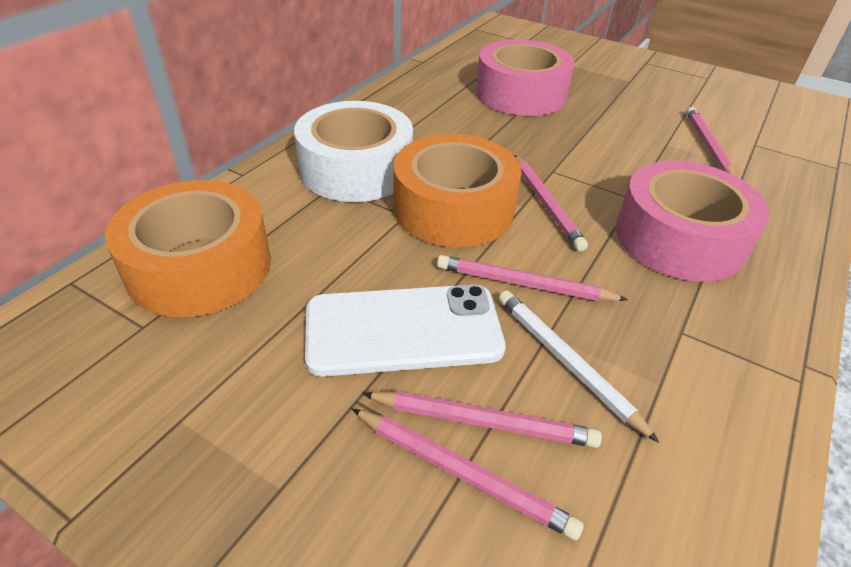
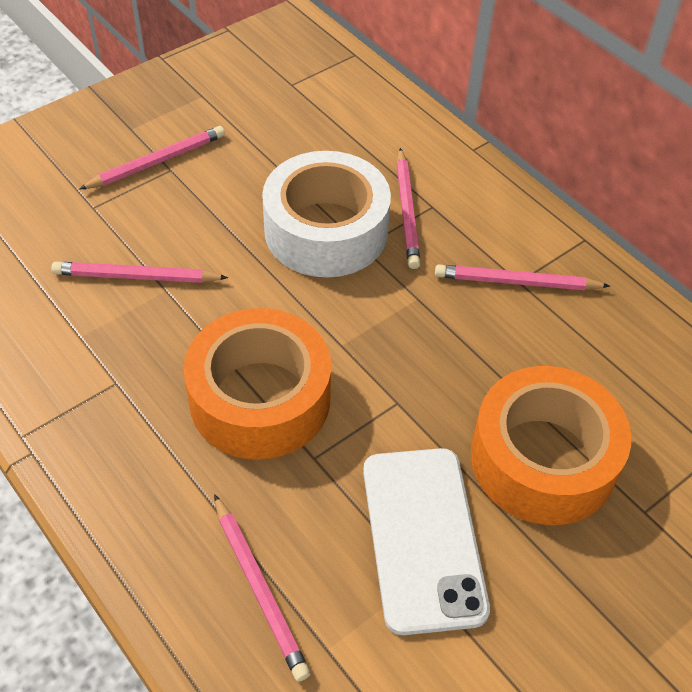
pink tape: 2 -> 0
white pencil: 1 -> 0

